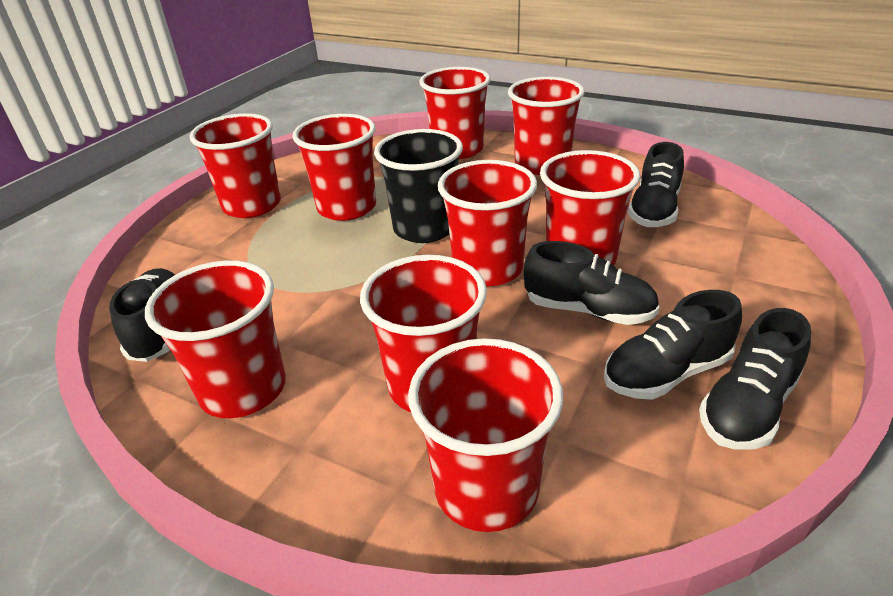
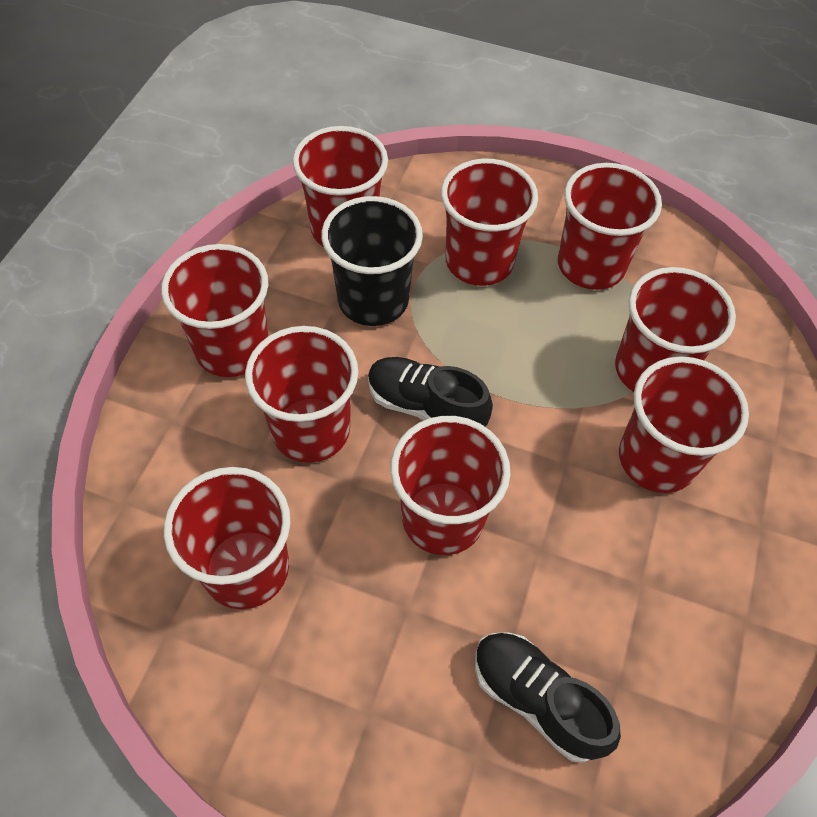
black shoe: 5 -> 2

